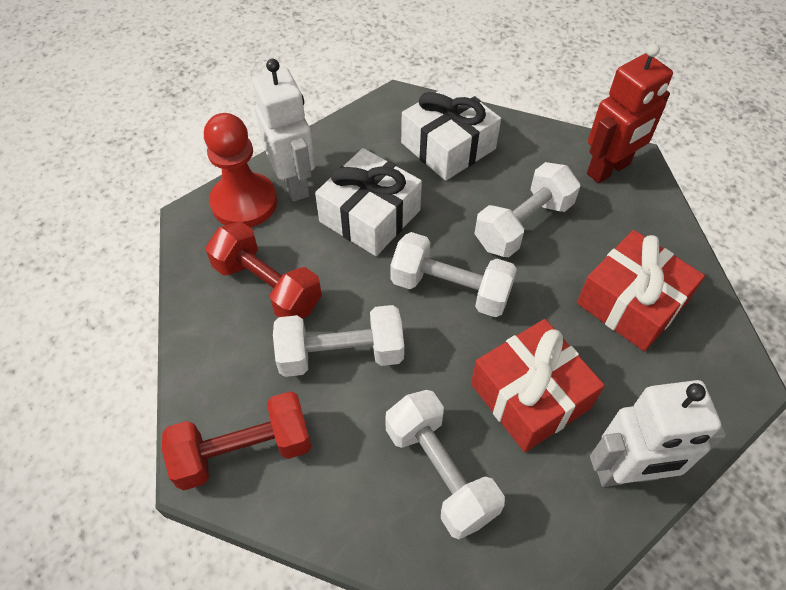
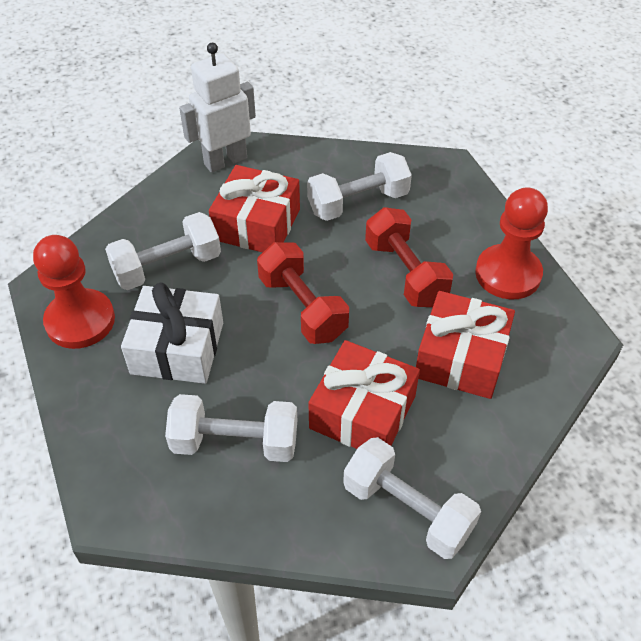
red gift: 2 -> 3
red pawn: 1 -> 2
red robot: 1 -> 0
white gift: 2 -> 1
white robot: 2 -> 1

